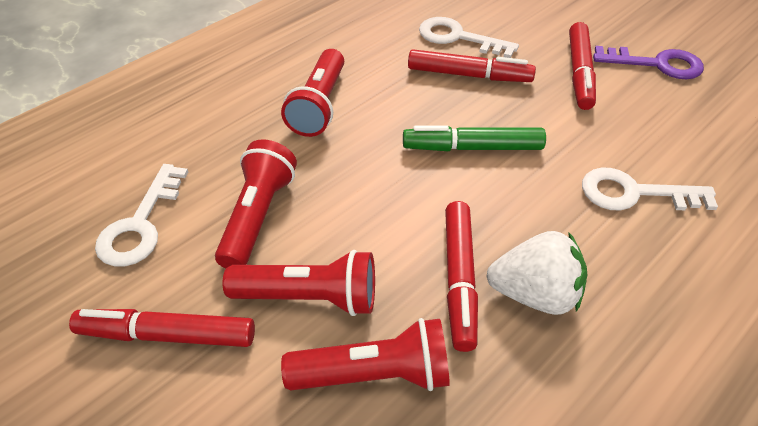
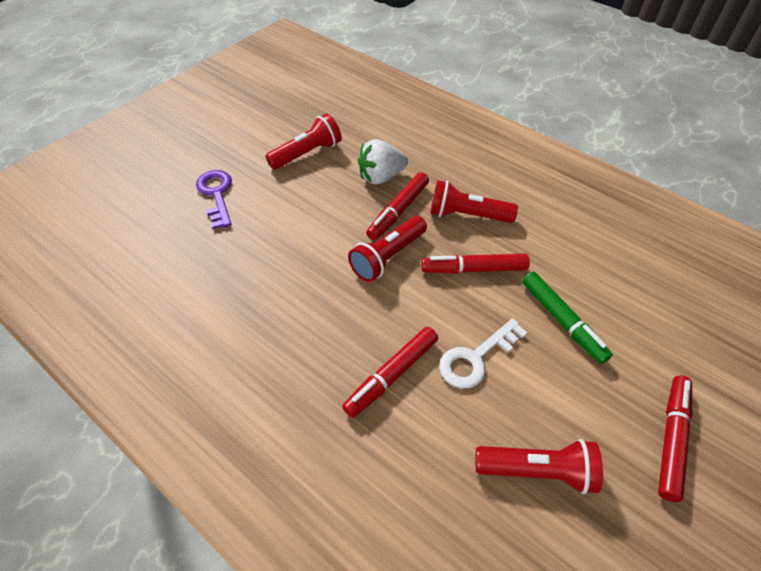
white key: 3 -> 1

